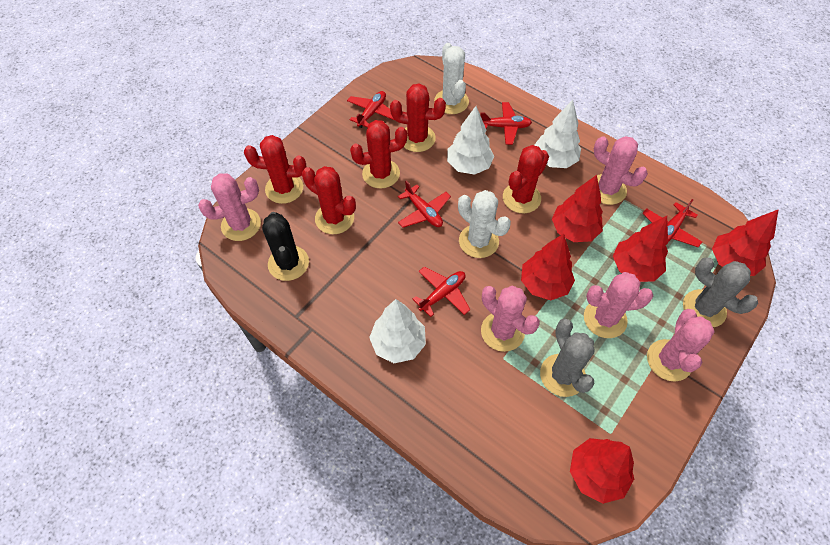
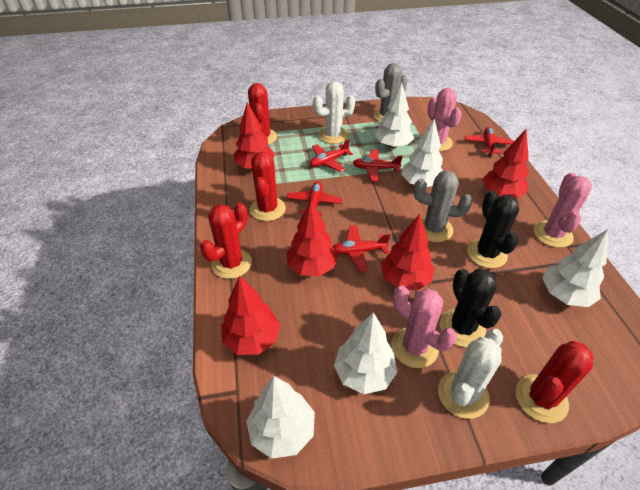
black cactus: 1 -> 2
pink cactus: 5 -> 3
red cactus: 5 -> 4
white tree: 3 -> 5

